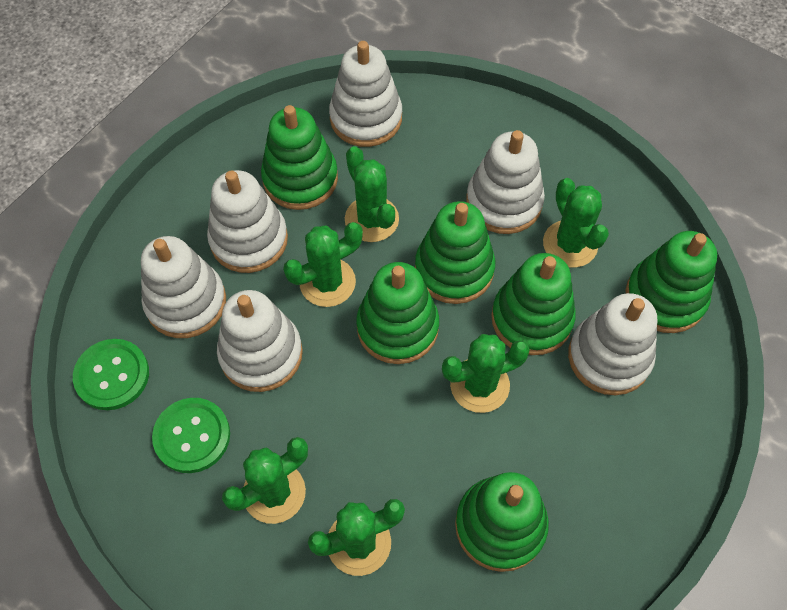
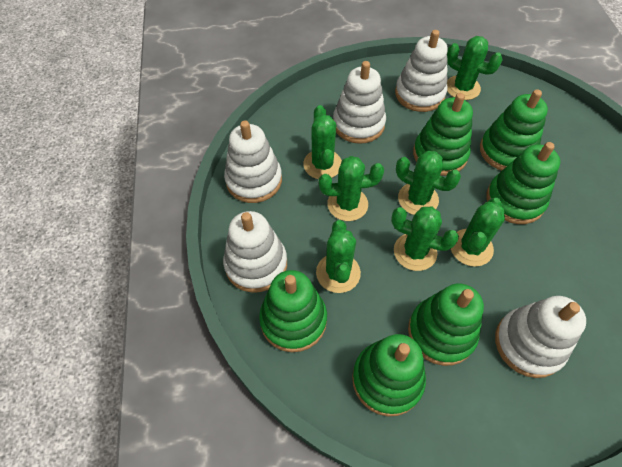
green button: 2 -> 0
green cactus: 6 -> 7
white stacking toy: 6 -> 5

